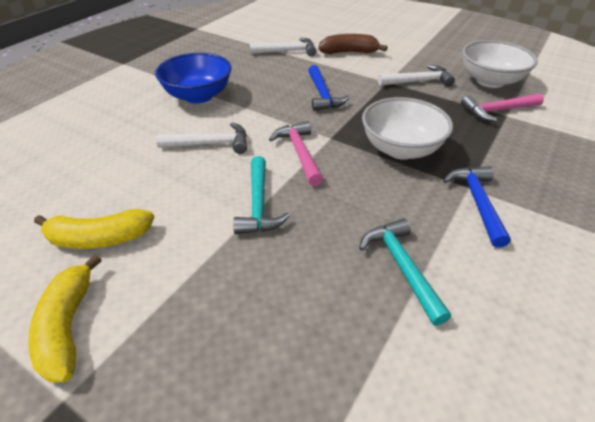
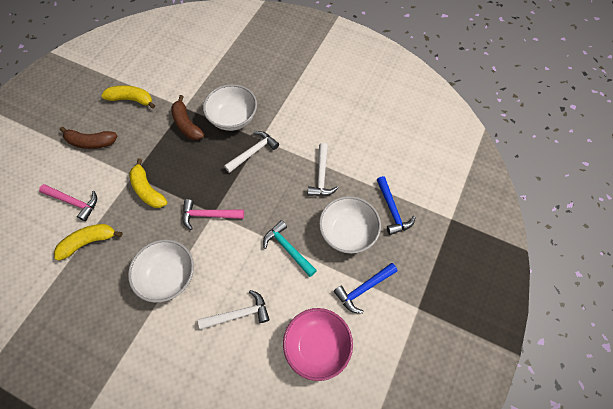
blue bowl: 1 -> 0
brown banana: 1 -> 2
pink bowl: 0 -> 1
turquoise hammer: 2 -> 1
white bowl: 2 -> 3
yellow banana: 2 -> 3

